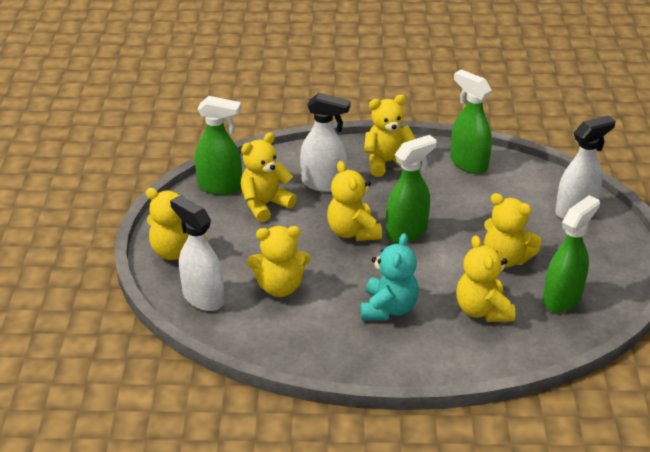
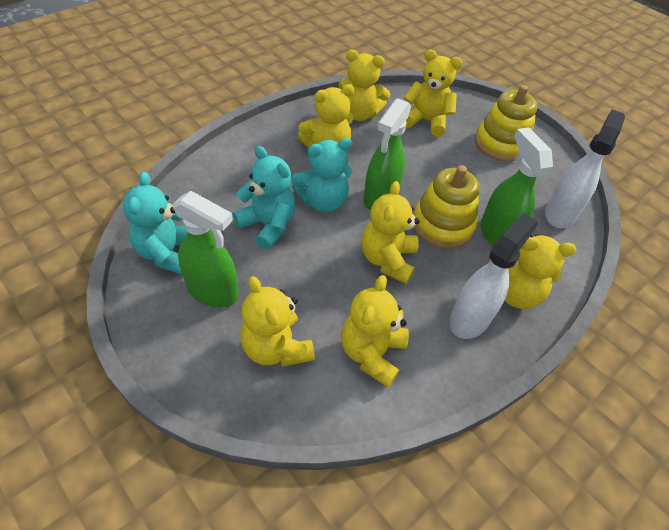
green spray bottle: 4 -> 3
turquoise teddy bear: 1 -> 3
white spray bottle: 3 -> 2
yellow stacking toy: 0 -> 2

